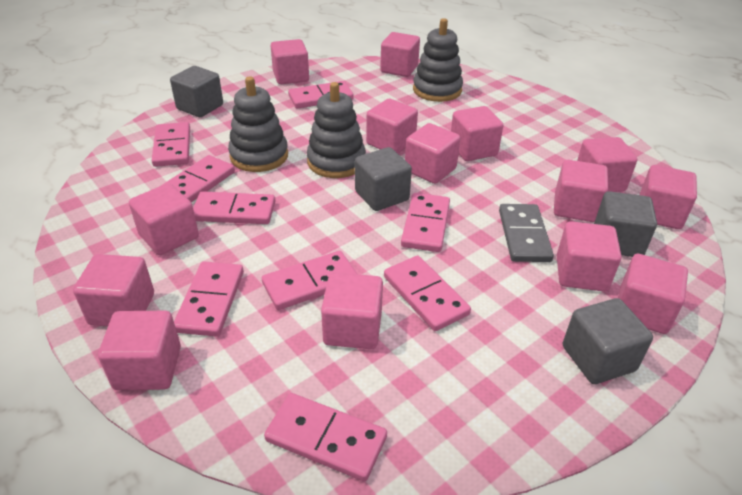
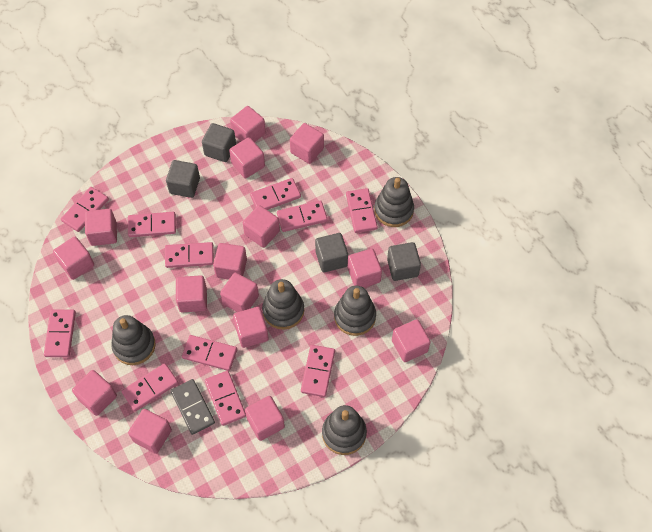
grey stacking toy: 3 -> 5
pink cube: 14 -> 15
pink domino: 9 -> 11

